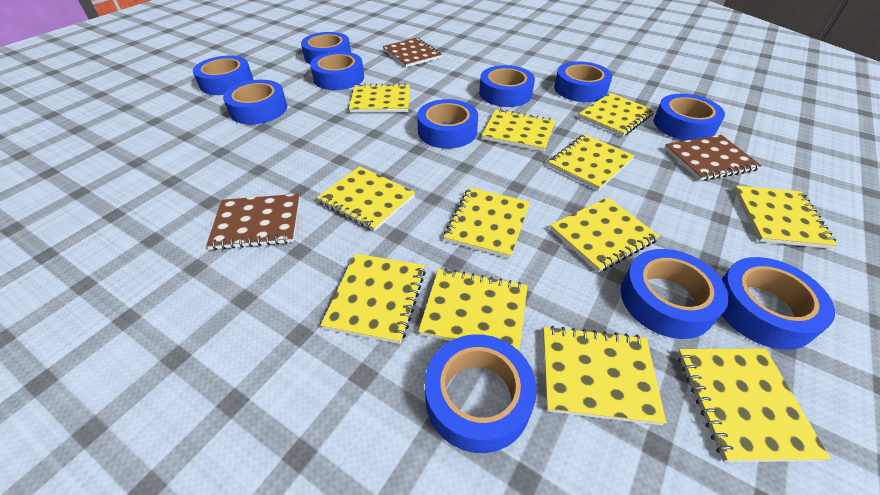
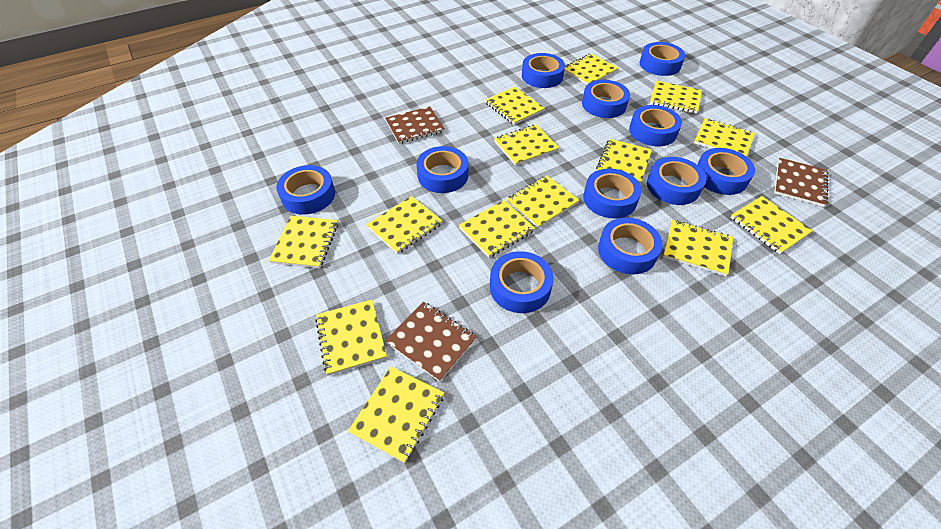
yellow notebook: 12 -> 14

